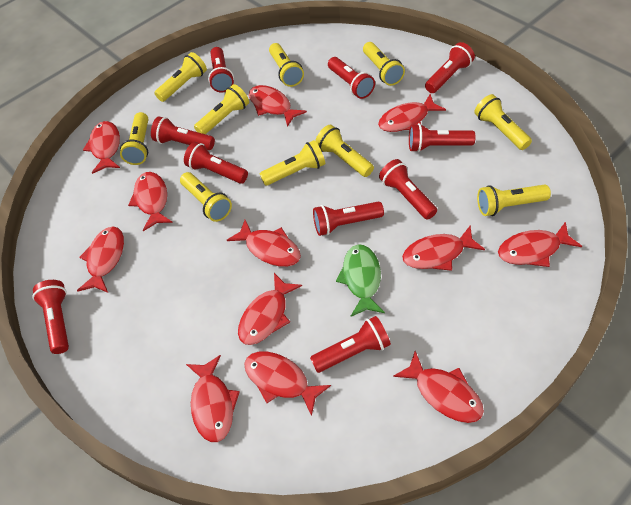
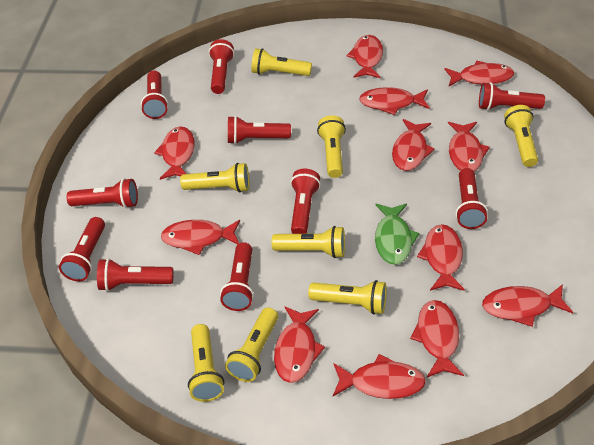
yellow flashlight: 10 -> 8

